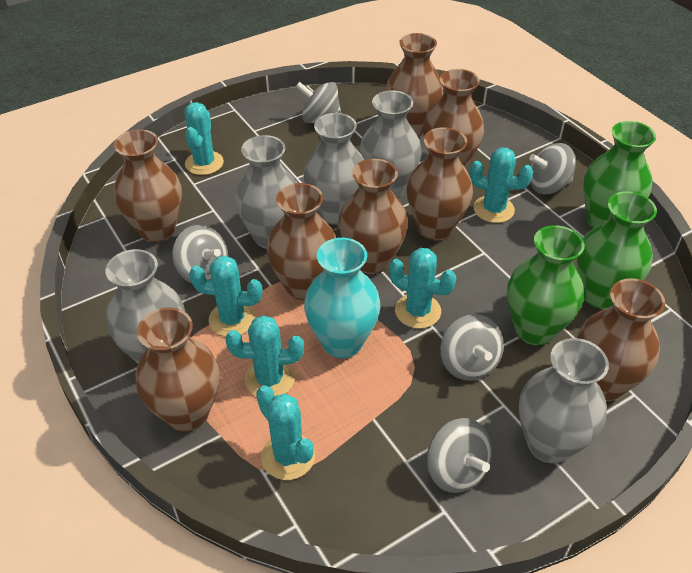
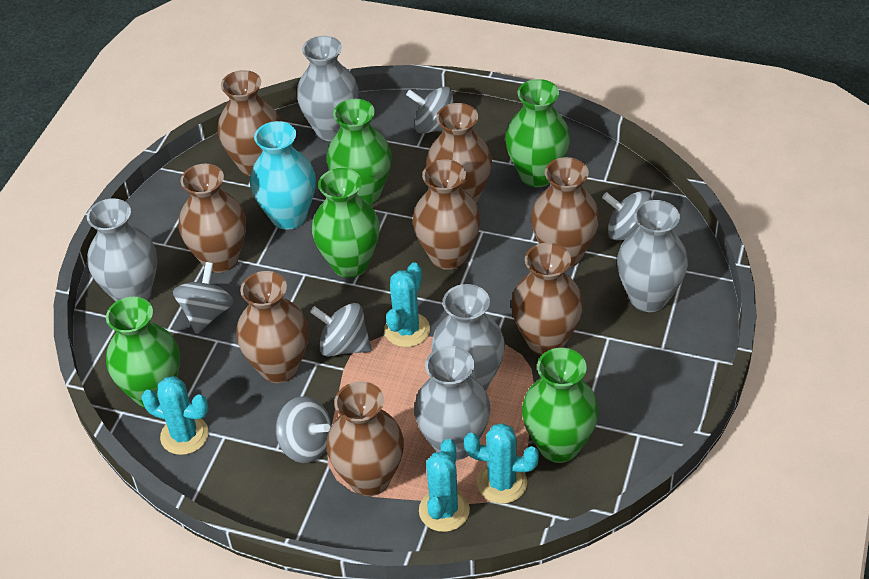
green vase: 3 -> 5
turquoise cactus: 6 -> 4

